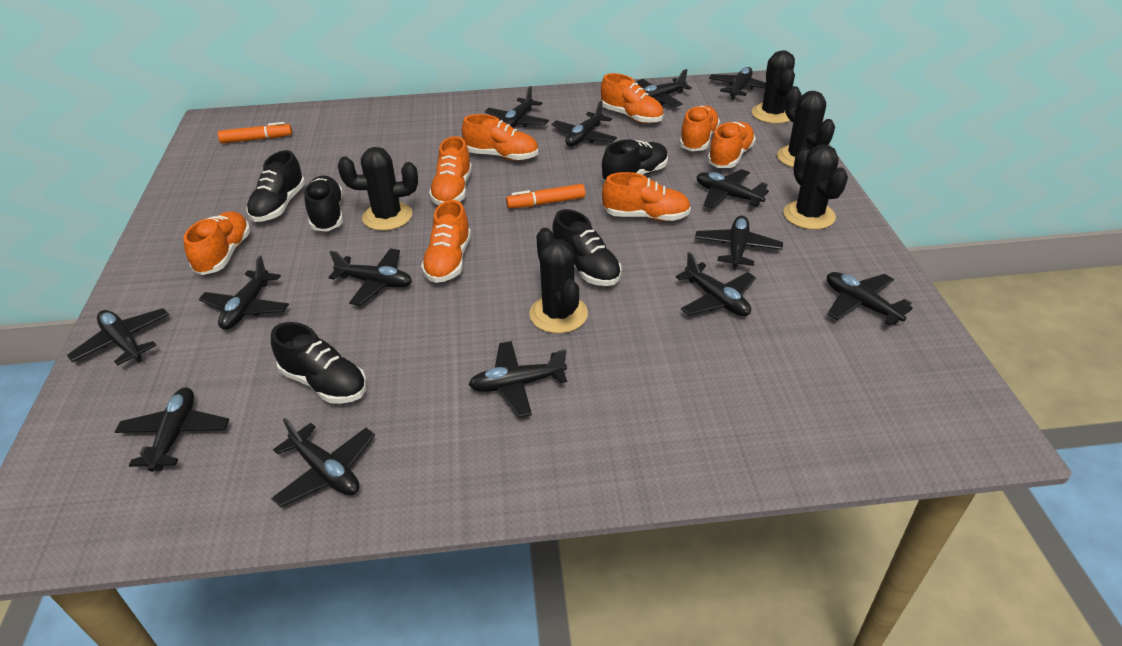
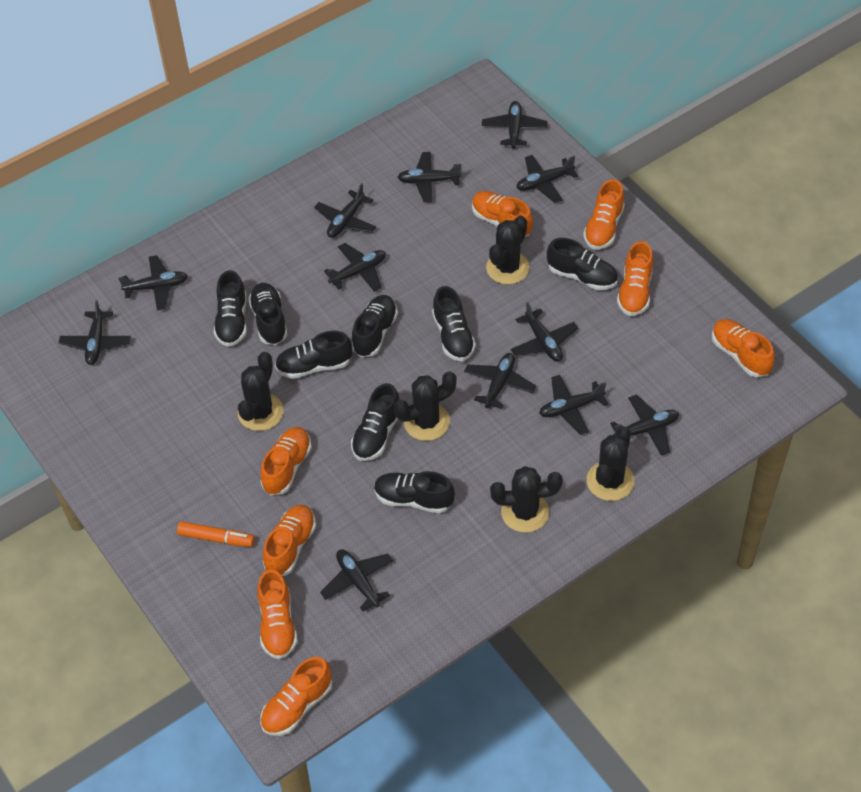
black plane: 14 -> 12
black shoe: 5 -> 8
orange marker: 2 -> 1

